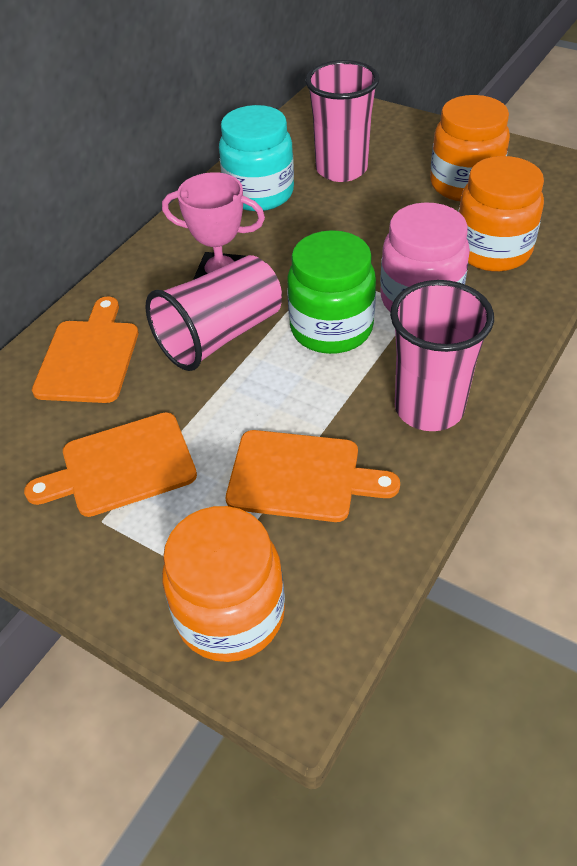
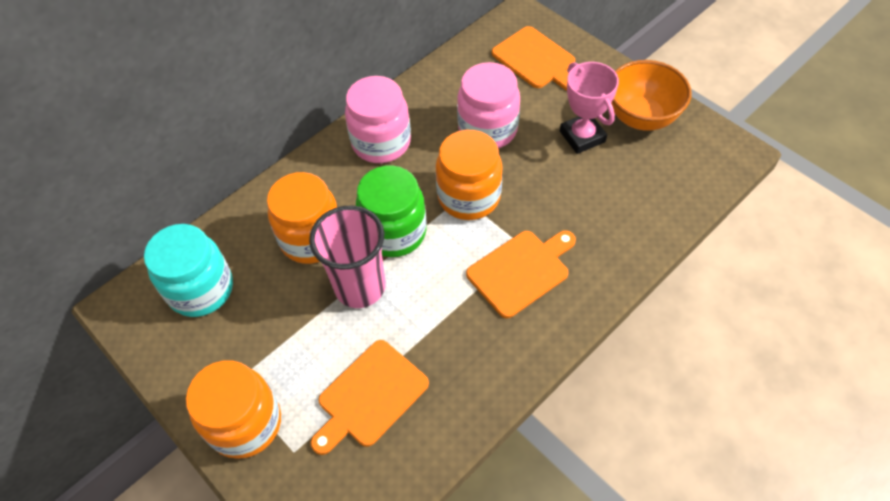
orange bowl: 0 -> 1
pink cup: 3 -> 1
pink jar: 1 -> 2

